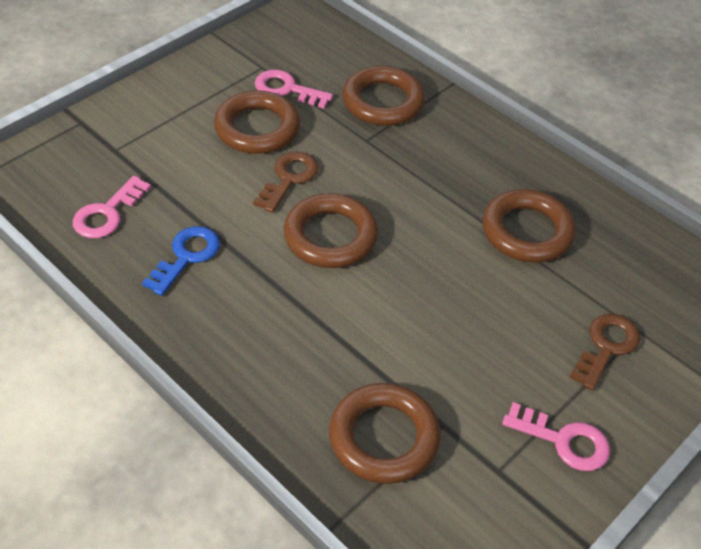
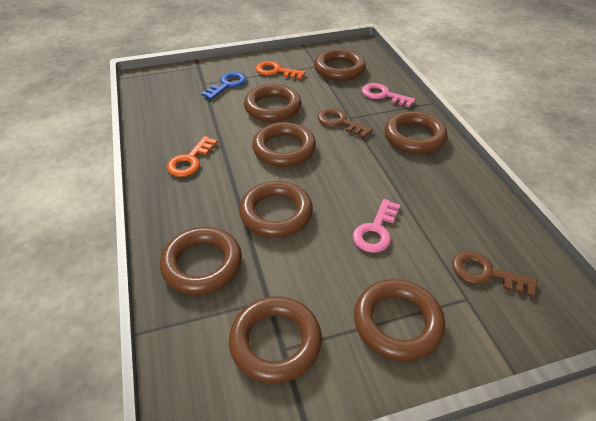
brown ring: 5 -> 8
orange key: 0 -> 2
pink key: 3 -> 2

